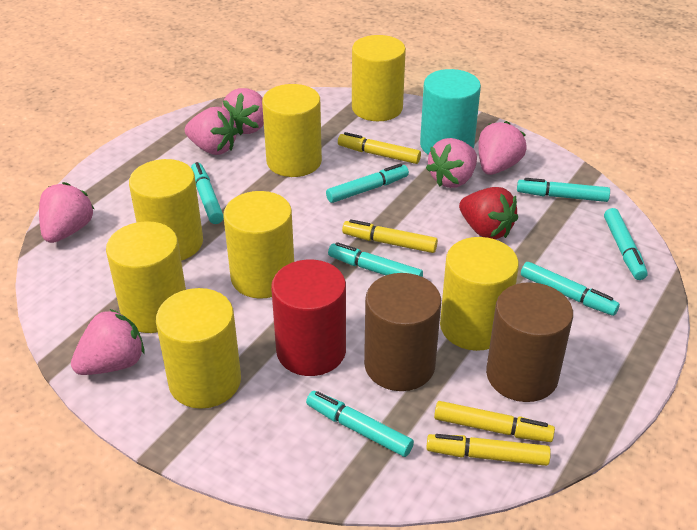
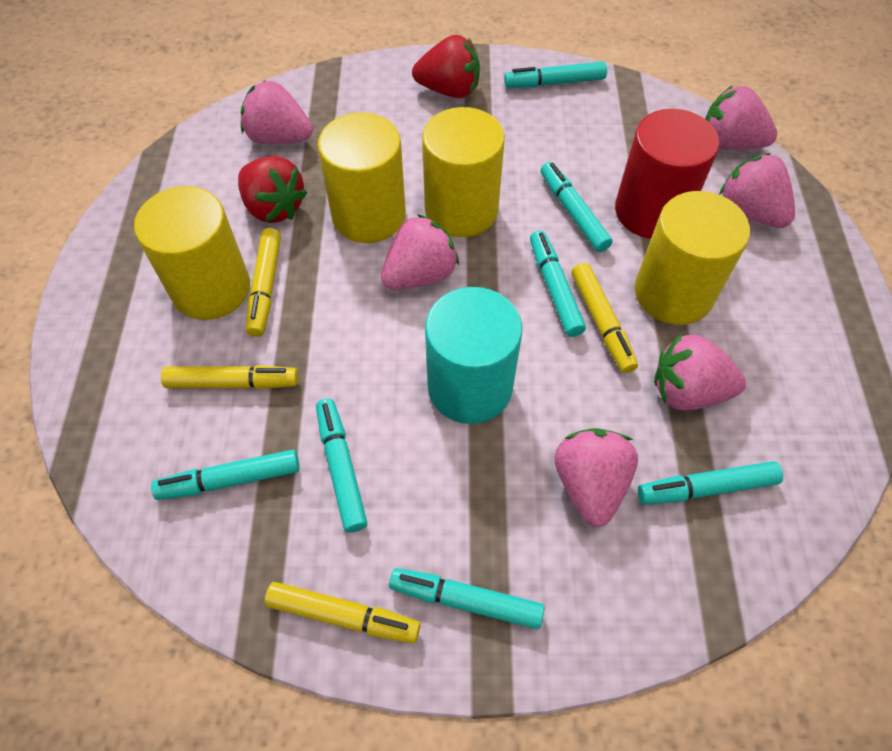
brown cylinder: 2 -> 0
red strawberry: 1 -> 2
yellow cylinder: 7 -> 4

